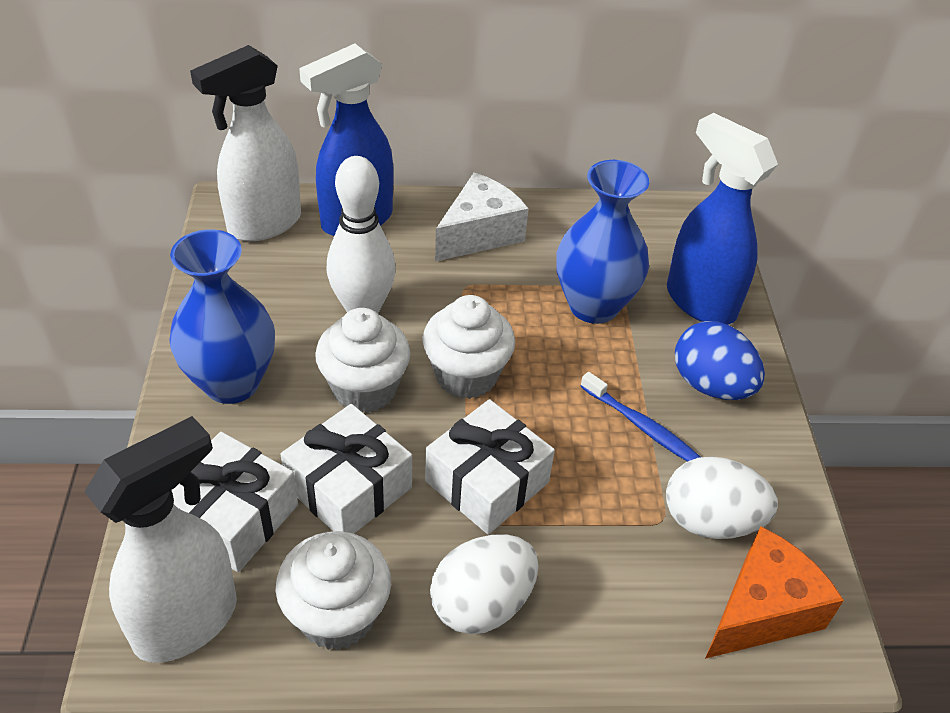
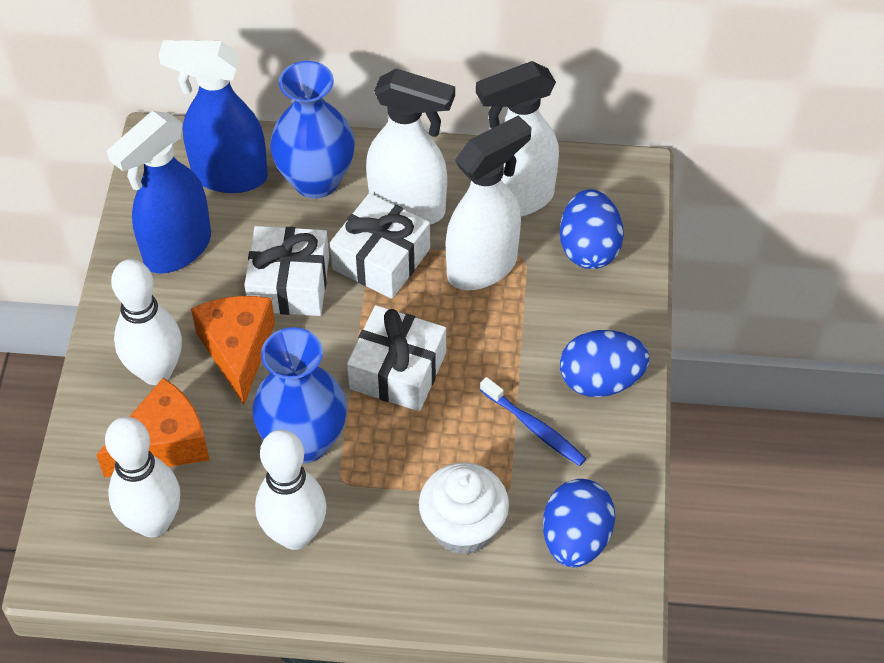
blue egg: 1 -> 3
orange cheese: 1 -> 2
white bowling pin: 1 -> 3
white cheese: 1 -> 0
white cupcake: 3 -> 1
white egg: 2 -> 0
white spray bottle: 2 -> 3

